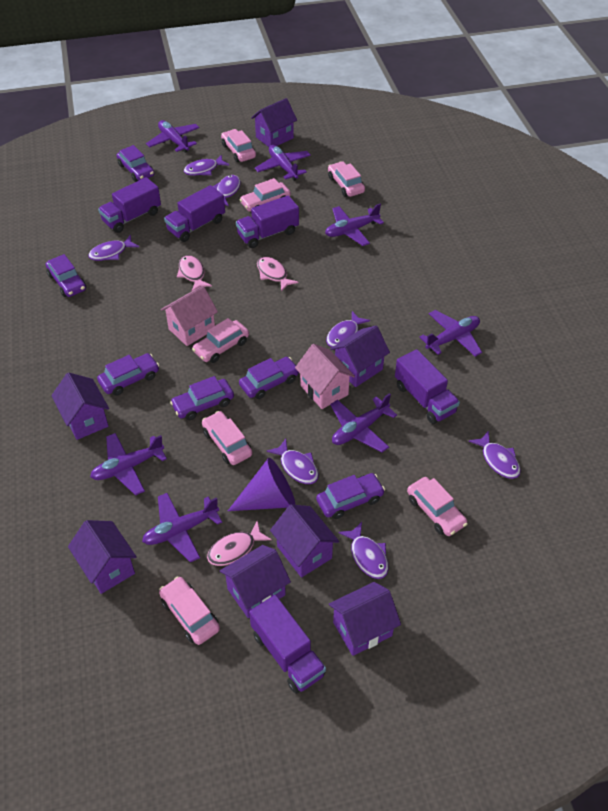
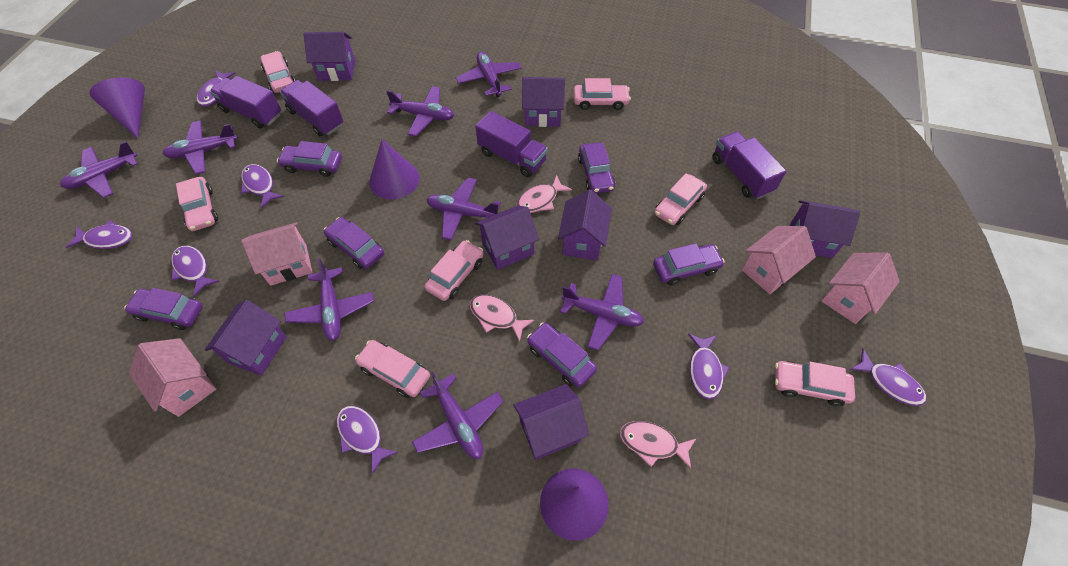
pink house: 2 -> 4
purple cone: 1 -> 3
purple plane: 7 -> 8
purple truck: 5 -> 4

